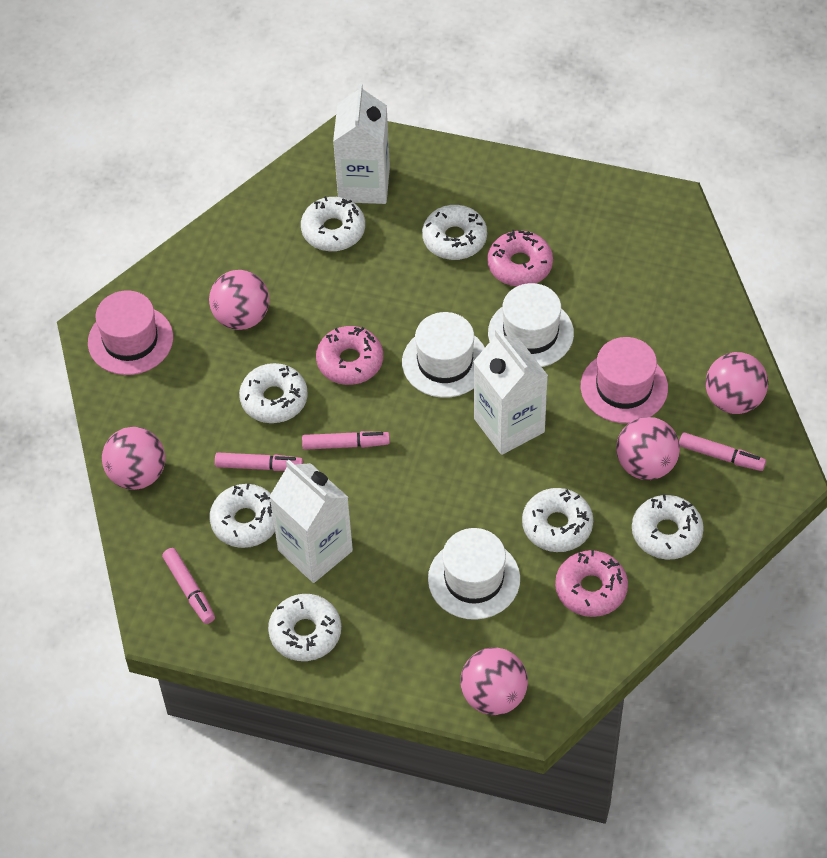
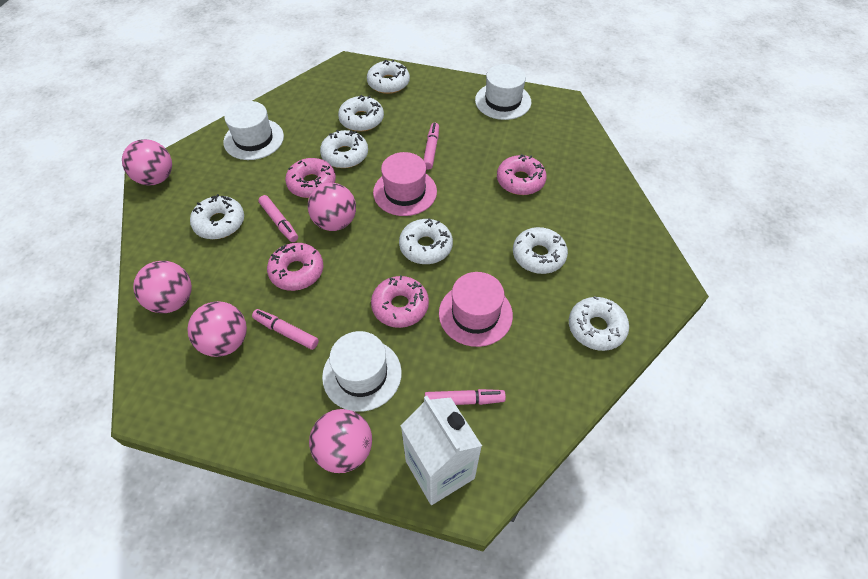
pink donut: 3 -> 4
white carton: 3 -> 1

